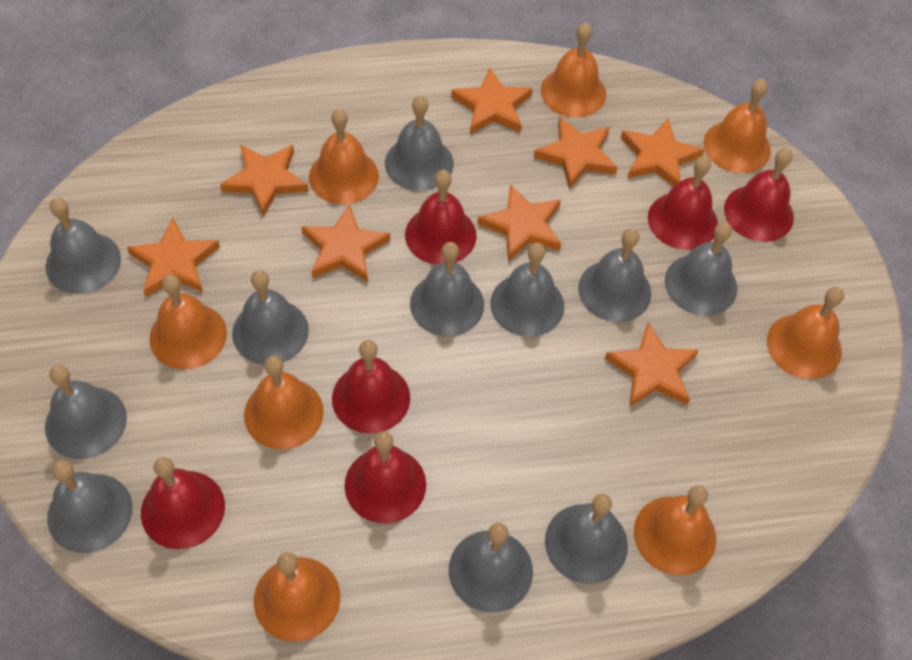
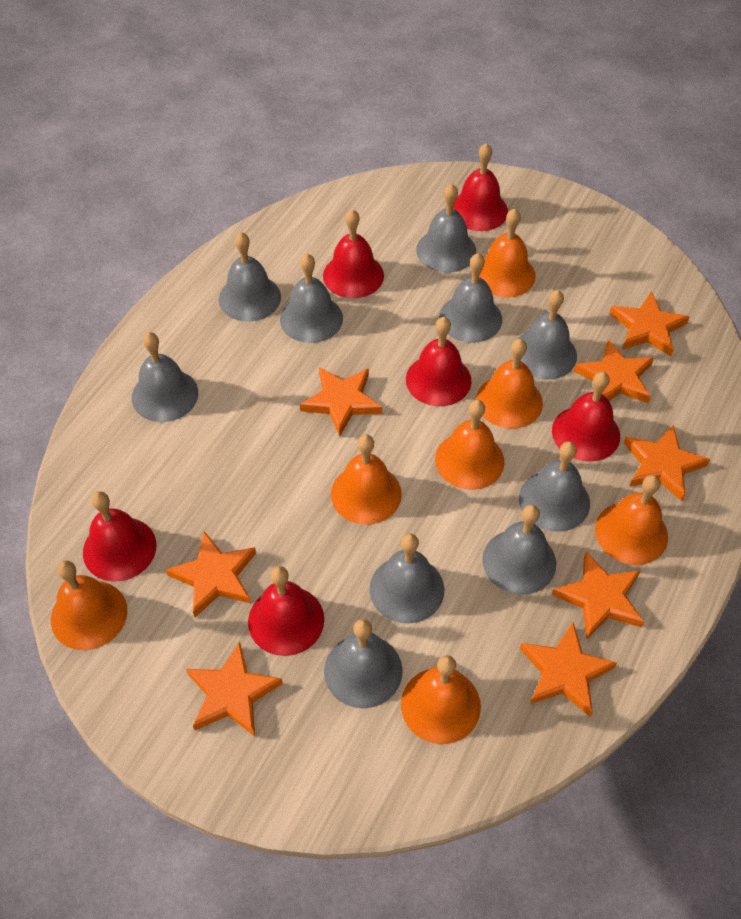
grey bell: 11 -> 10
orange bell: 8 -> 7

